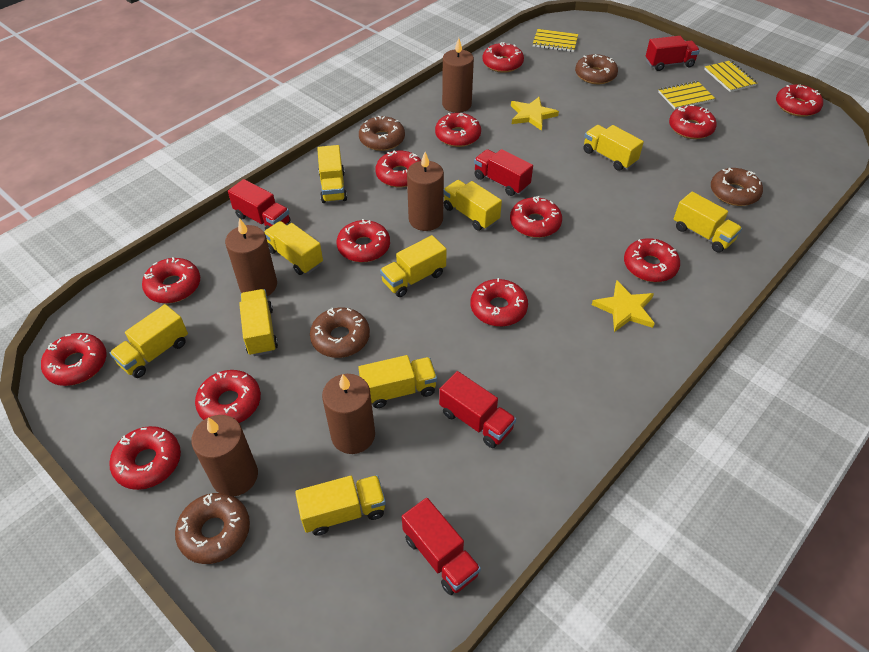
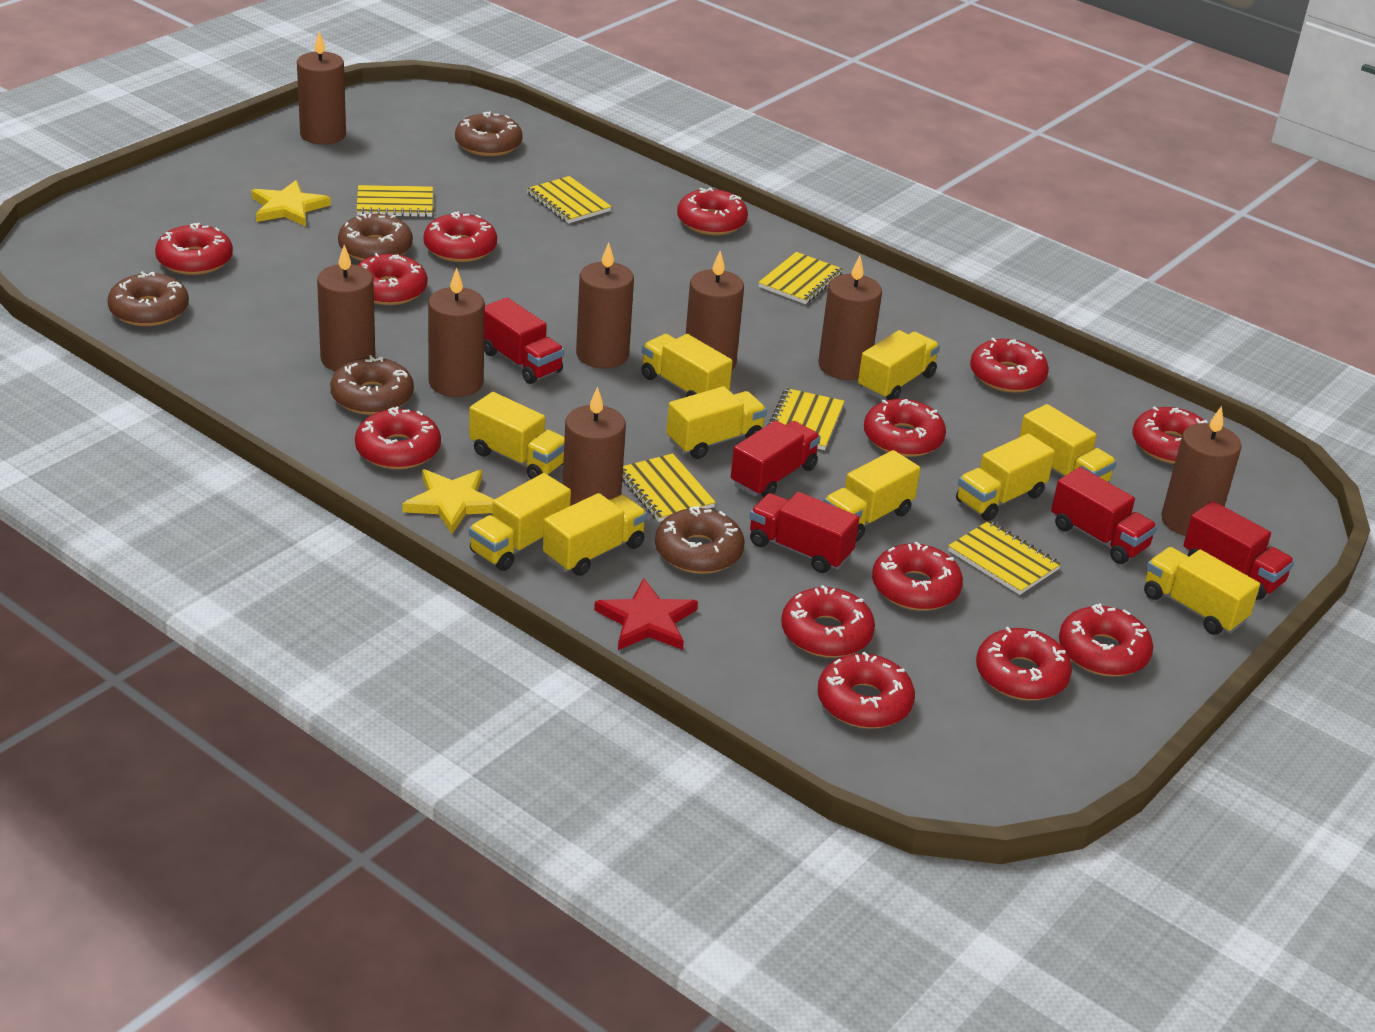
brown candle: 5 -> 8
red star: 0 -> 1
yellow notebook: 3 -> 6

